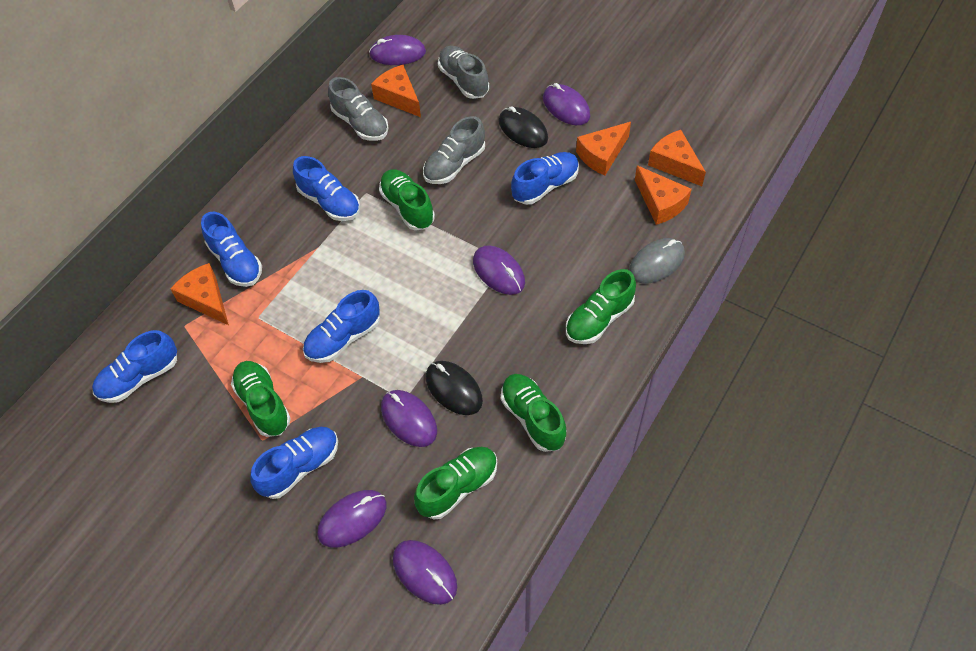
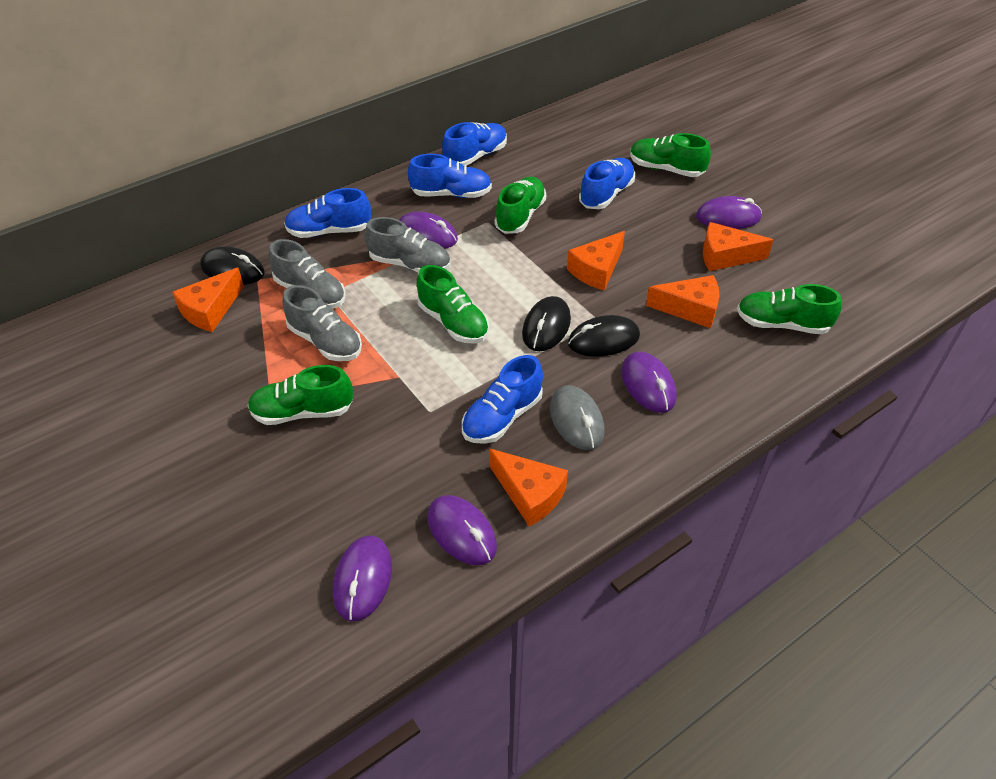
black mouse: 2 -> 3
blue shoe: 6 -> 5
purple mouse: 6 -> 5

